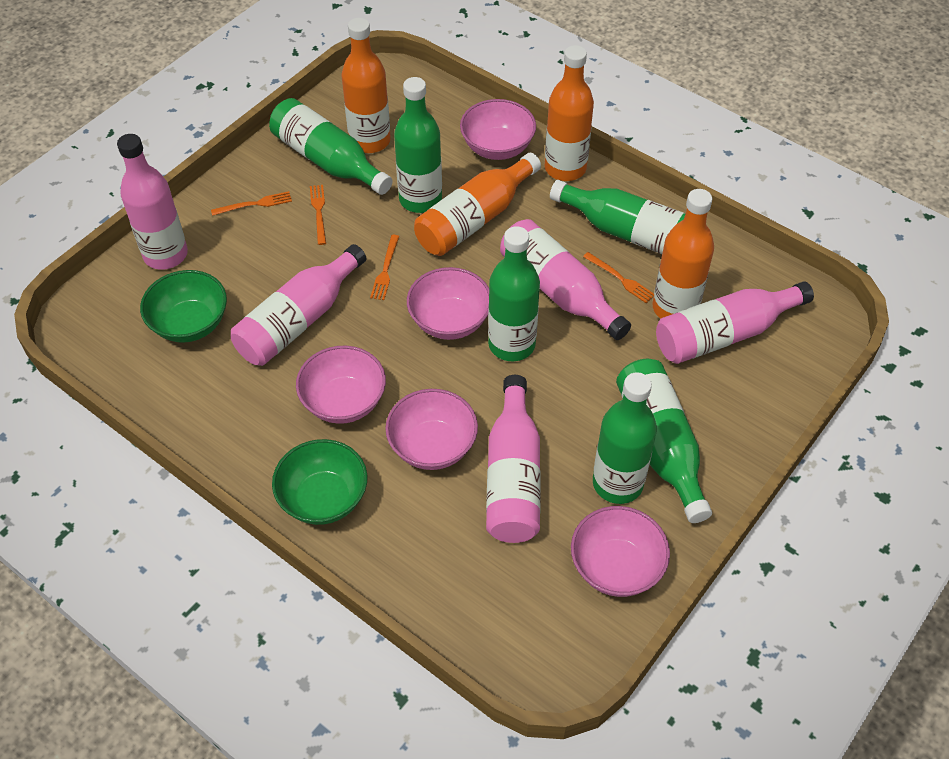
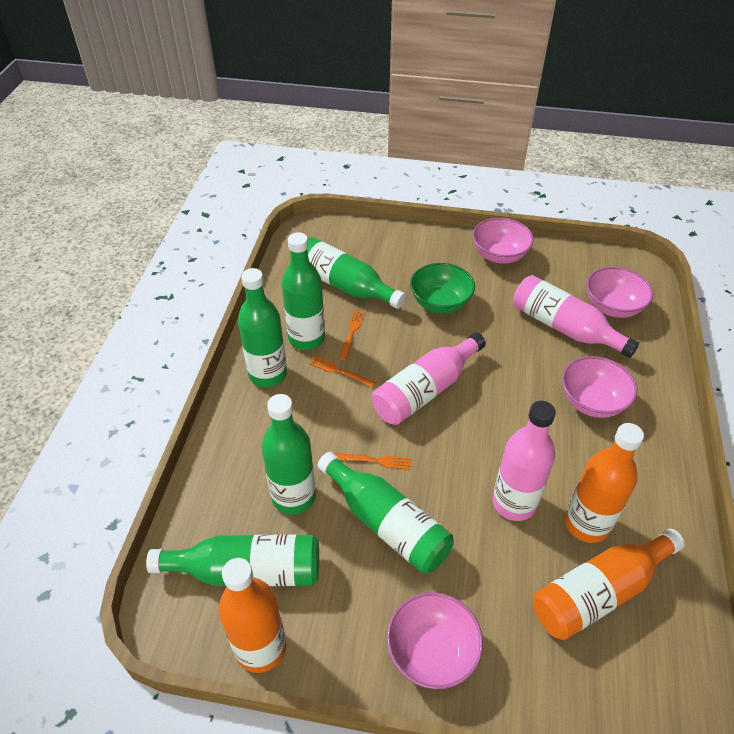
green bowl: 2 -> 1
orange bottle: 4 -> 3
orange fork: 4 -> 3
pink bottle: 5 -> 3
pink bowl: 5 -> 4

